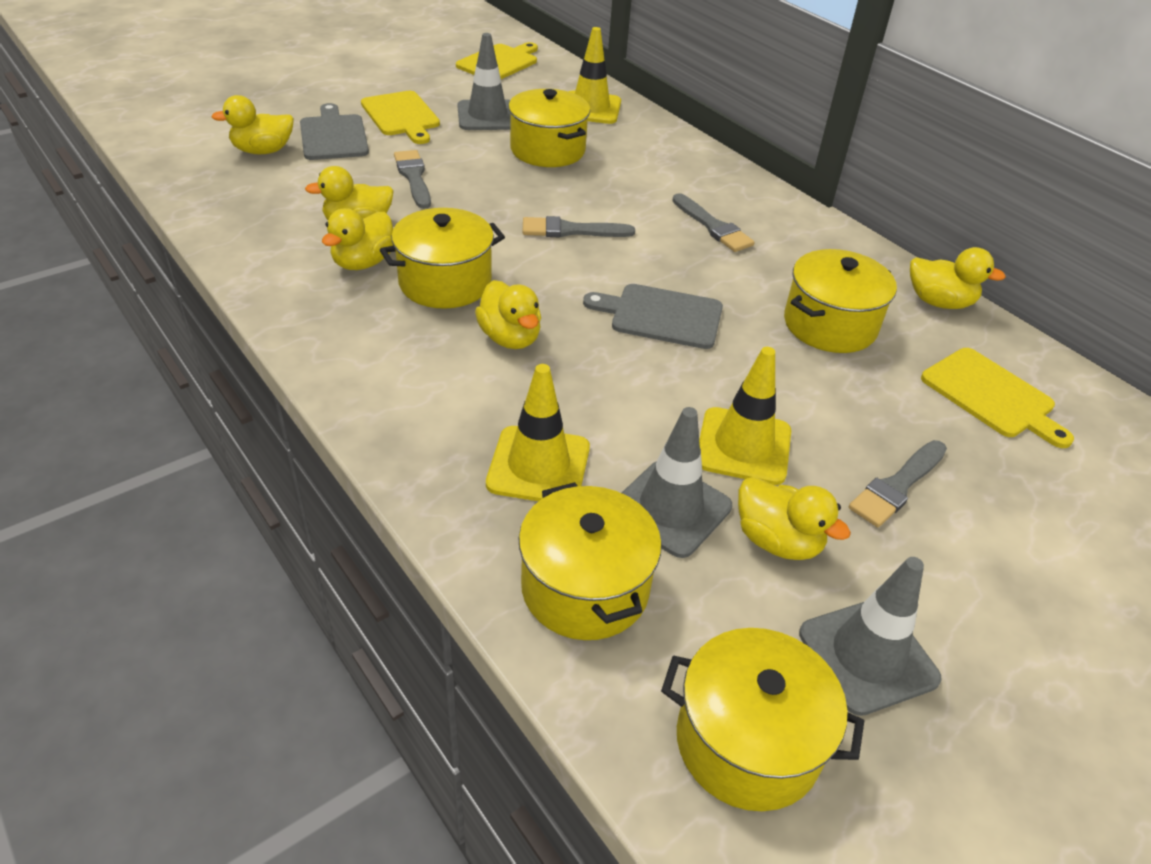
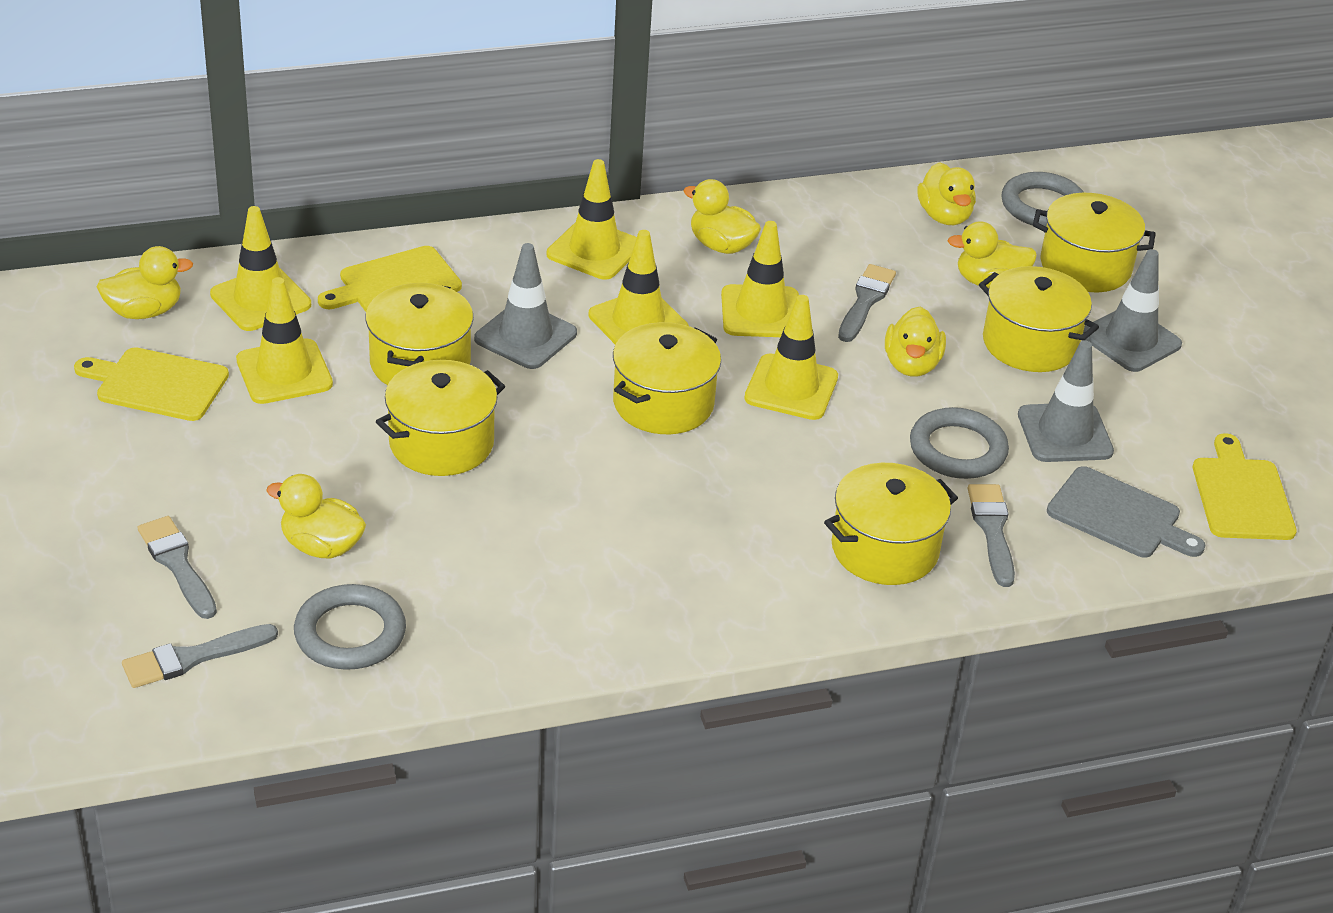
grey cutting board: 2 -> 1
grey ring: 0 -> 3
yellow pot: 5 -> 6
yellow traffic cone: 3 -> 6

